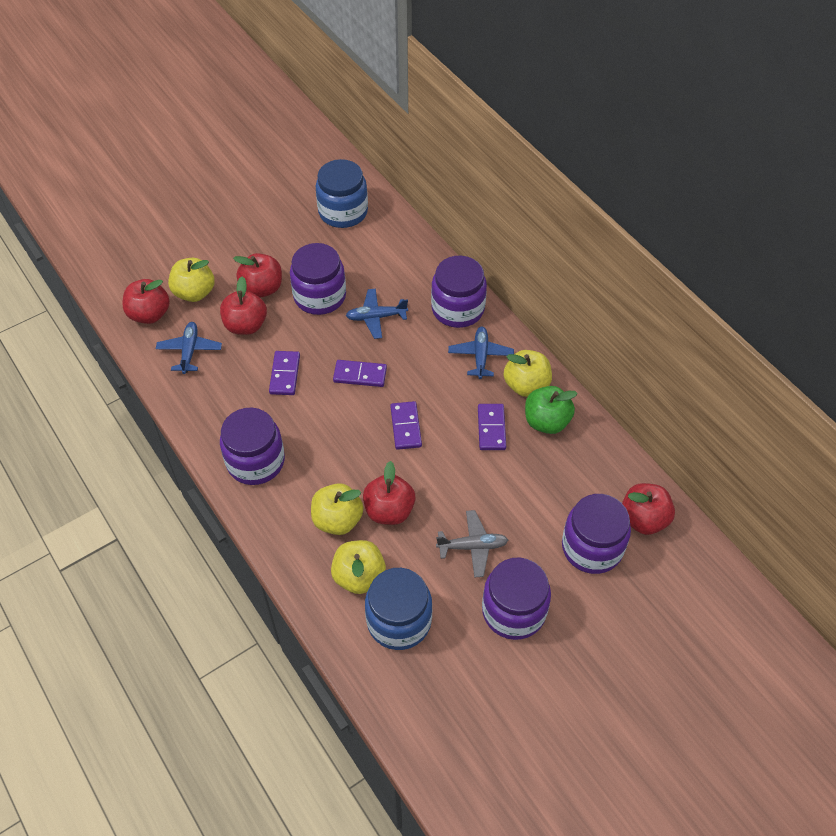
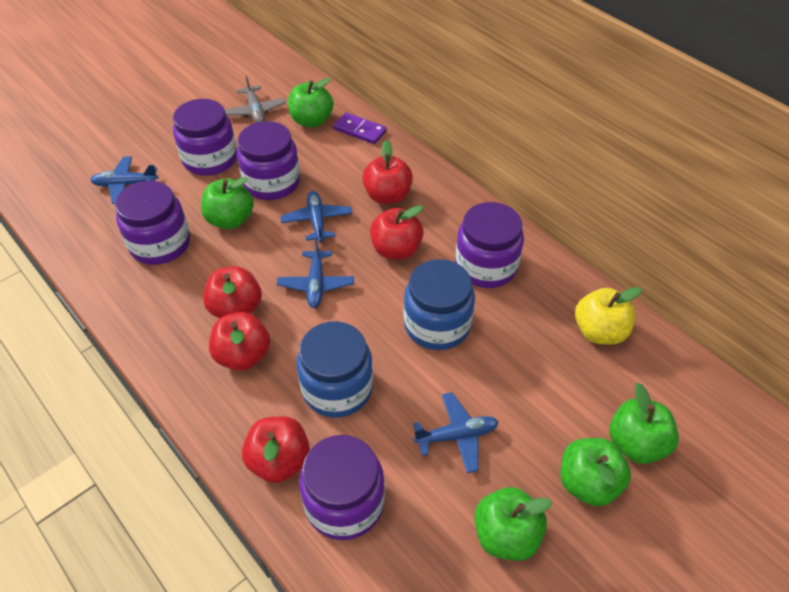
blue plane: 3 -> 4
green apple: 1 -> 5
purple domino: 4 -> 1
yellow apple: 4 -> 1

